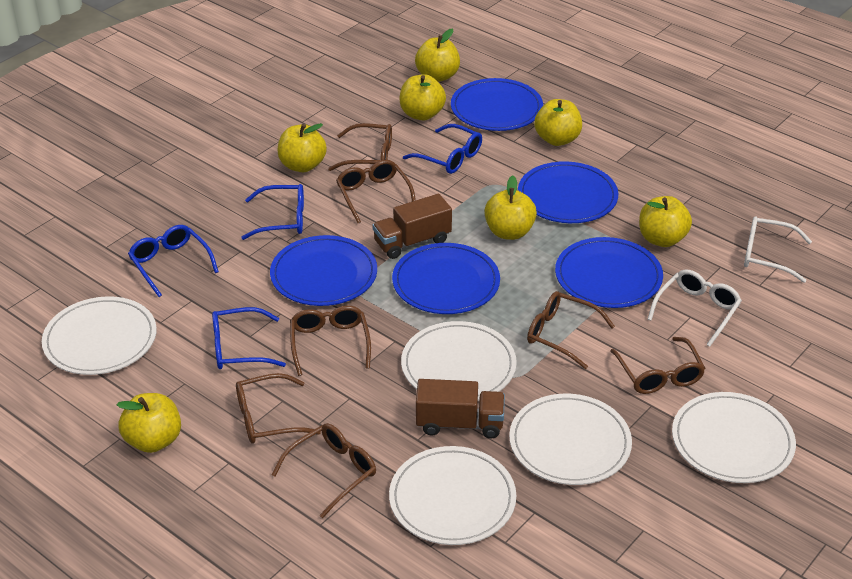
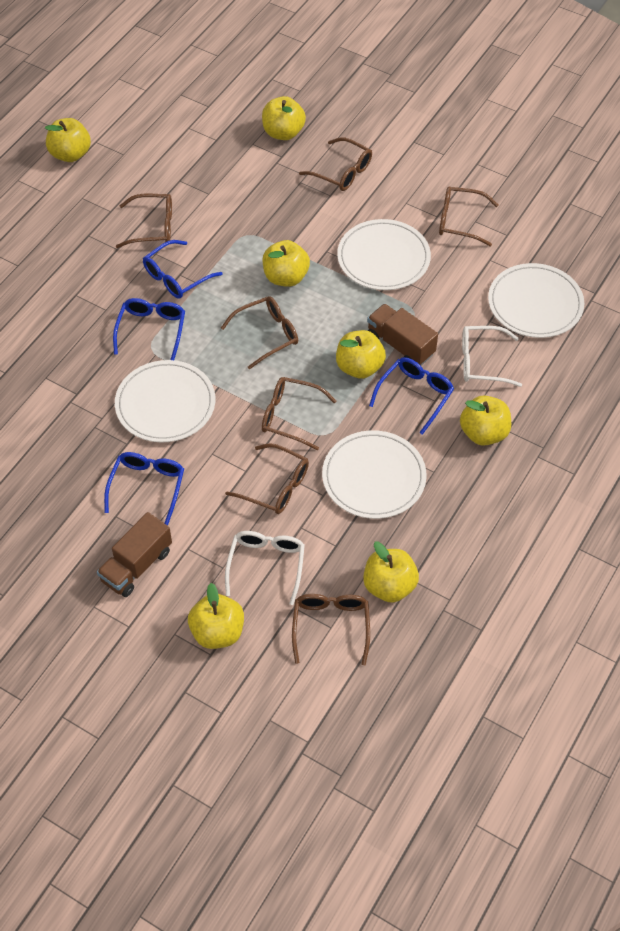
blue plate: 5 -> 0
white plate: 5 -> 4

